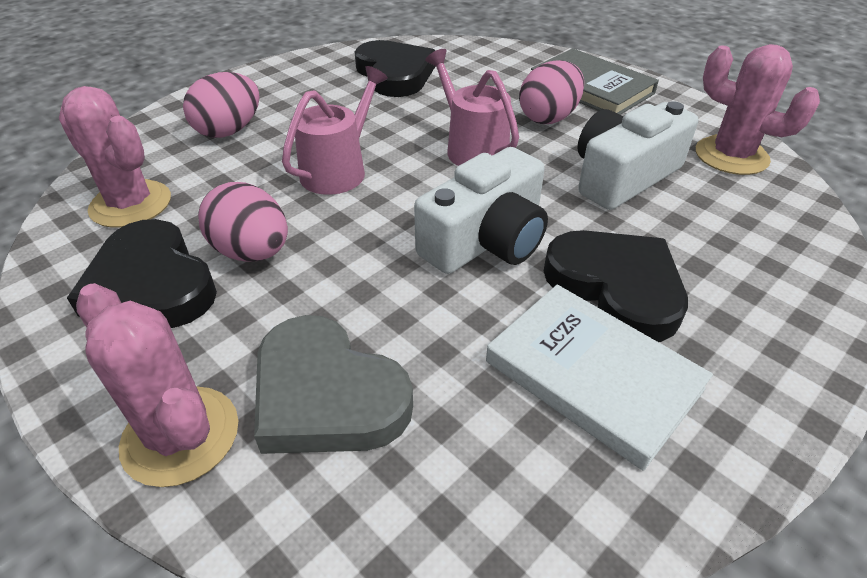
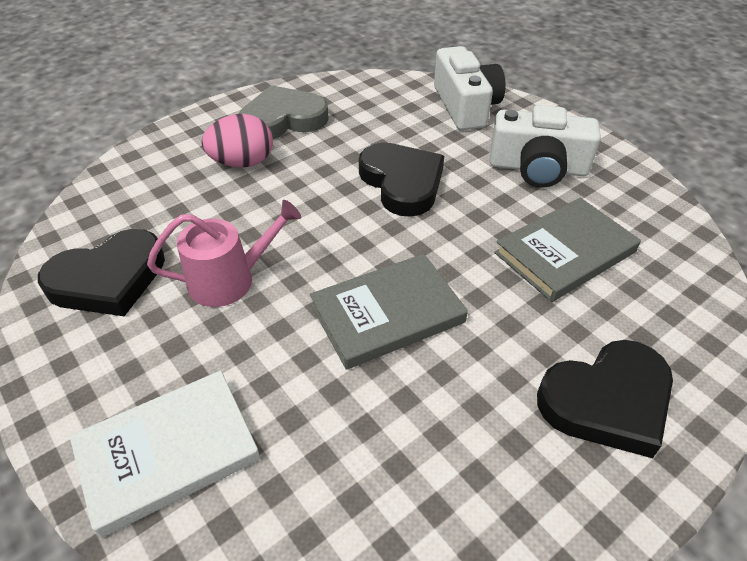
grey book: 1 -> 2
pink cactus: 3 -> 0
pink egg: 3 -> 1
pink watering can: 2 -> 1

